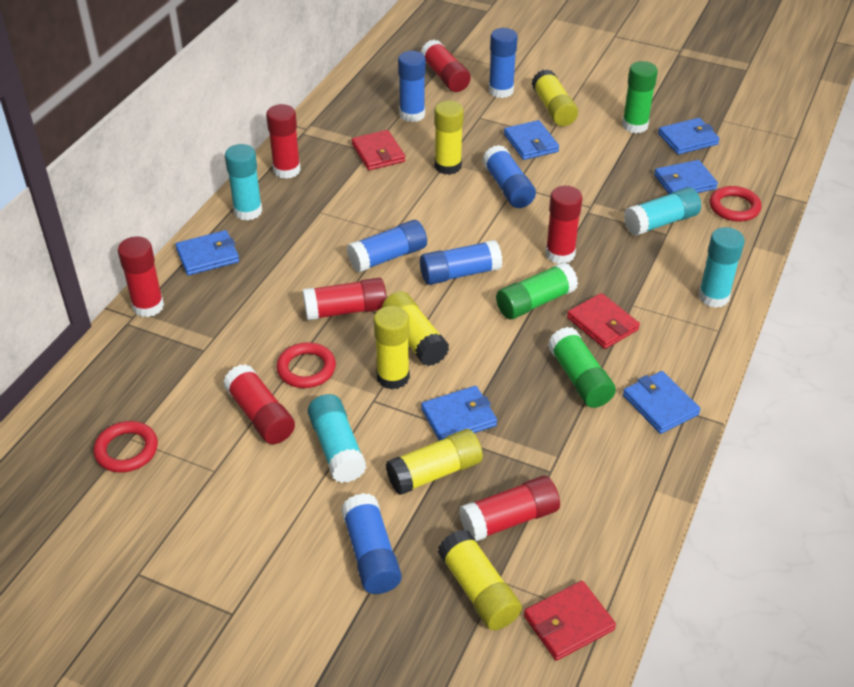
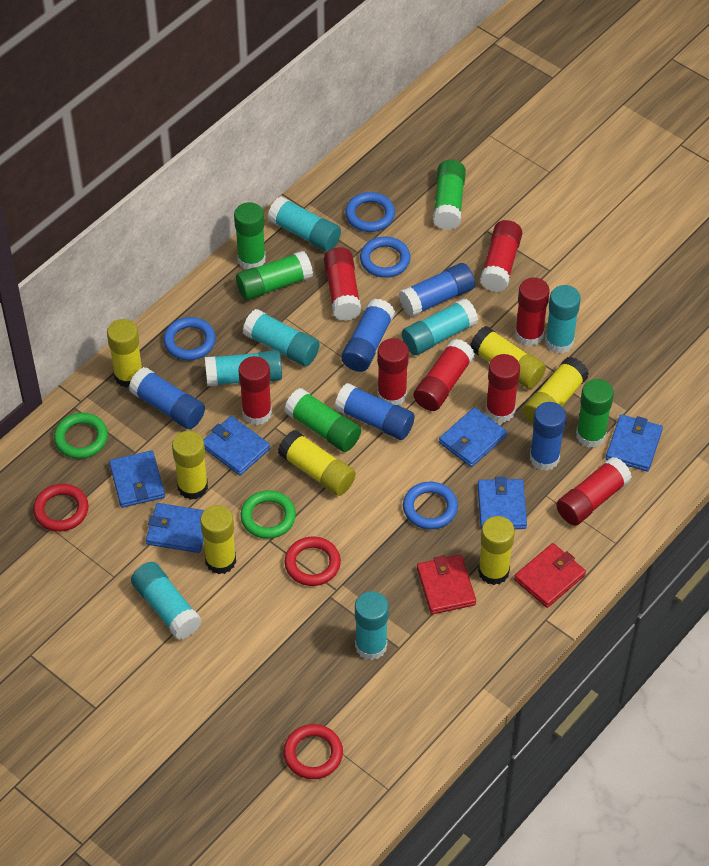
blue glue stick: 6 -> 5
blue ring: 0 -> 4
green glue stick: 3 -> 5
green ring: 0 -> 2
red glue stick: 7 -> 8
red wallet: 3 -> 2
turquoise glue stick: 4 -> 7
yellow glue stick: 6 -> 7

